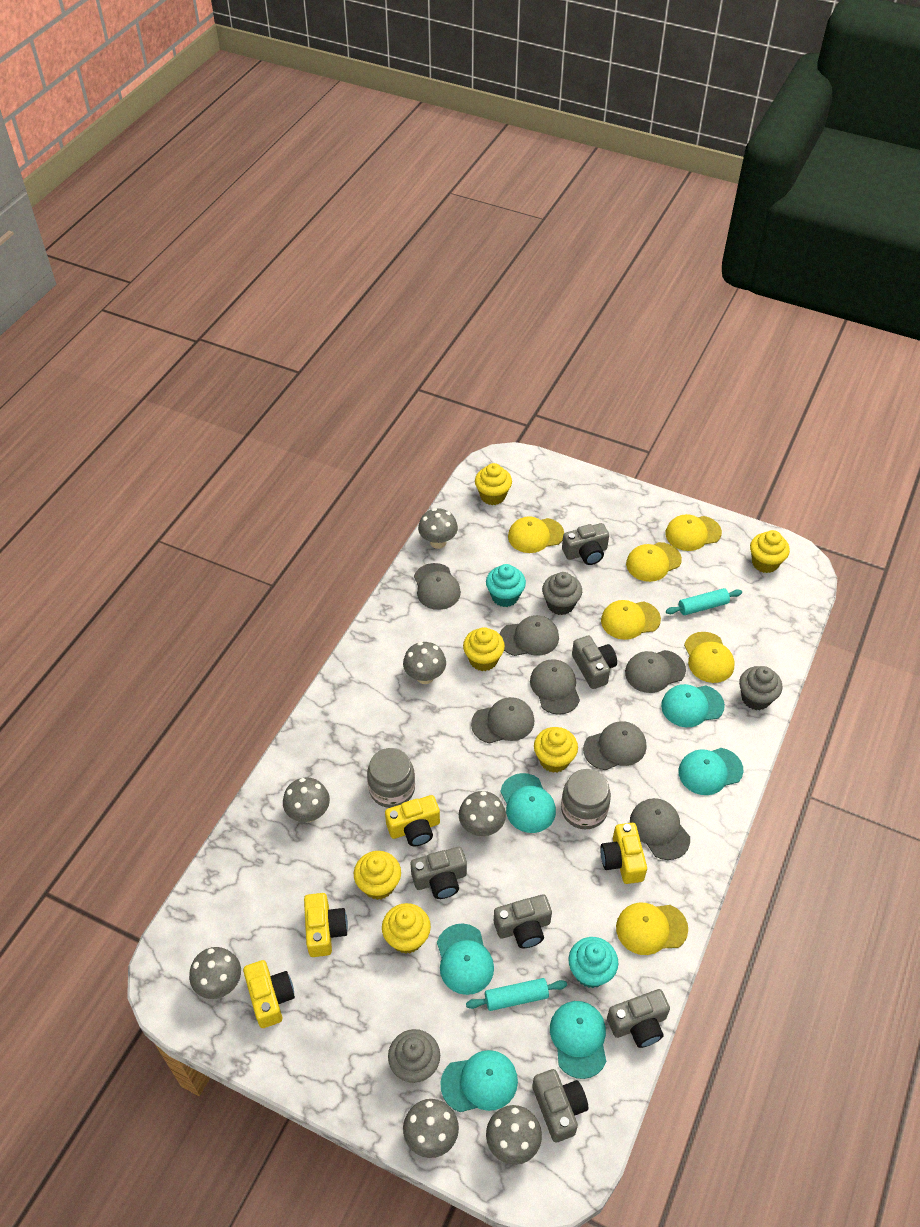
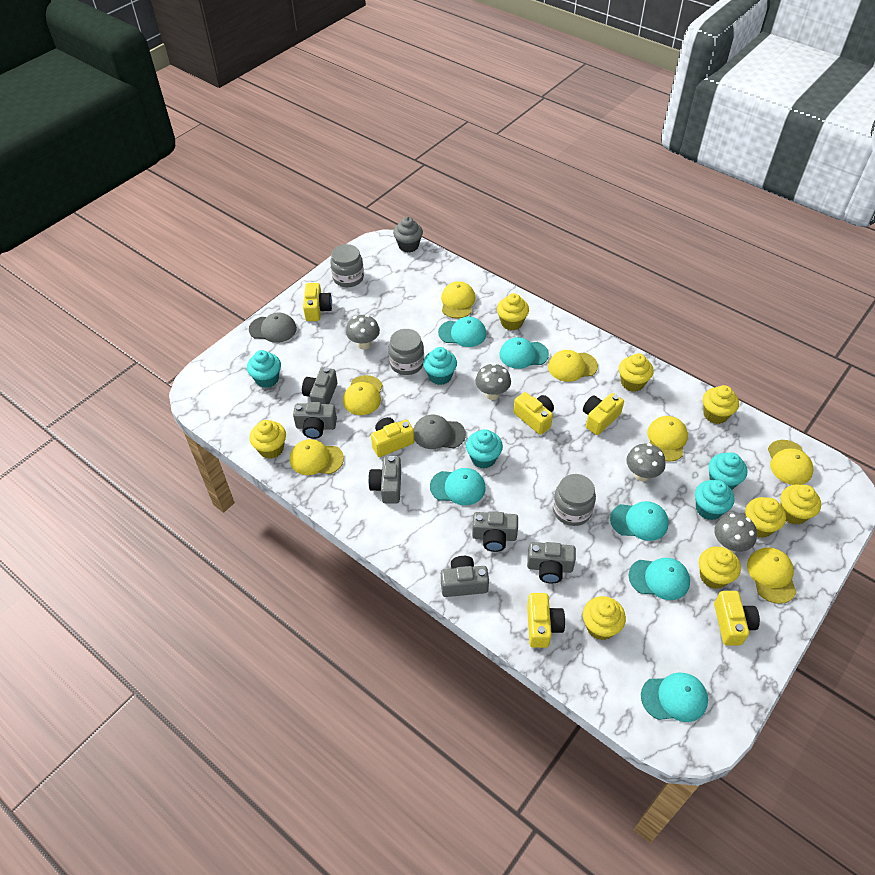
grey cap: 7 -> 2
grey cupcake: 3 -> 1
grey jar: 2 -> 3
grey mushroom: 7 -> 4
turquoise cupcake: 2 -> 5
turquoise rolling pin: 2 -> 0
yellow camera: 4 -> 6
yellow cap: 6 -> 7
yellow cupcake: 6 -> 8

